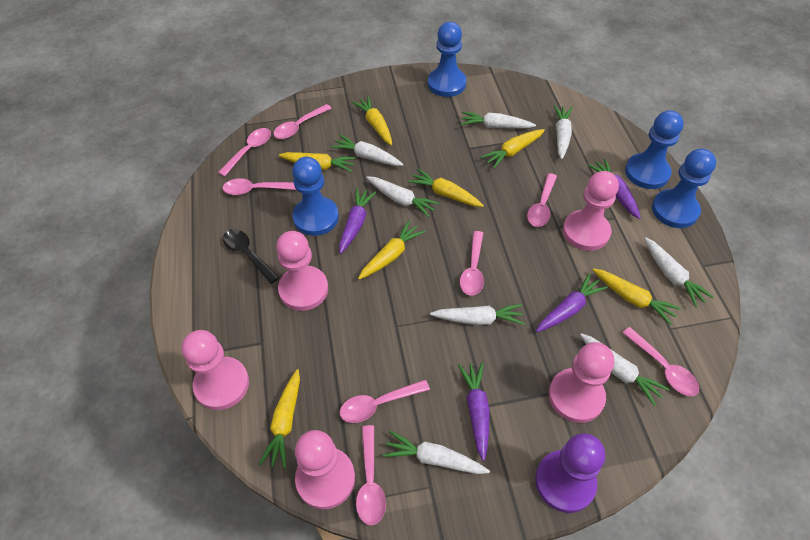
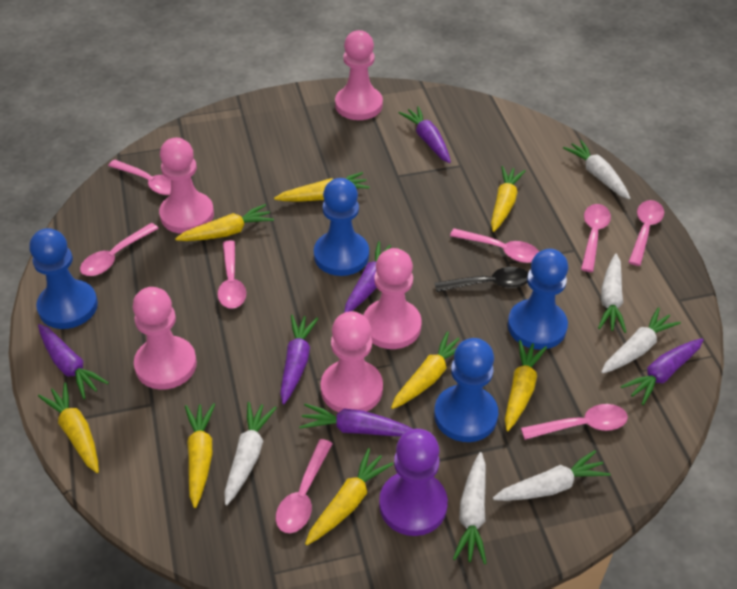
purple carrot: 4 -> 6
white carrot: 8 -> 6
yellow carrot: 7 -> 8

